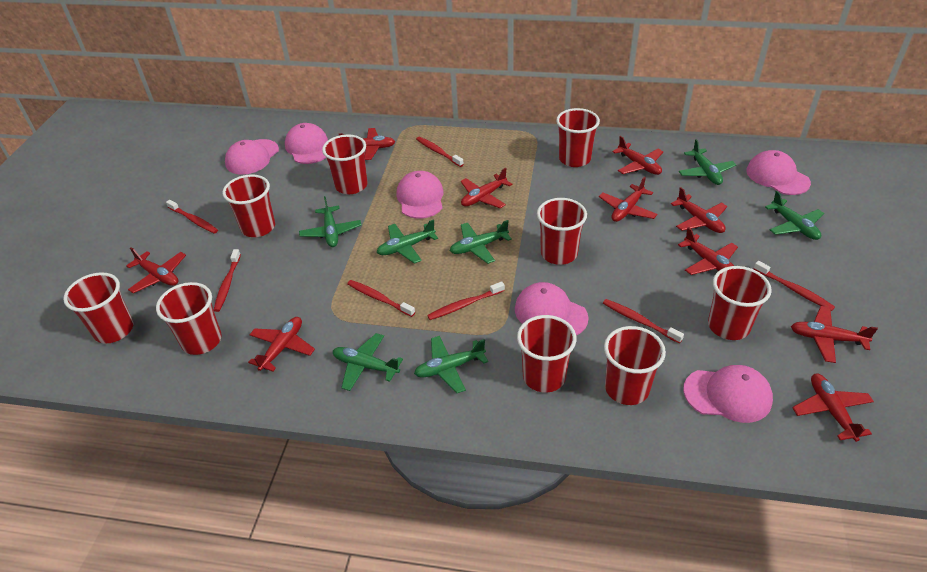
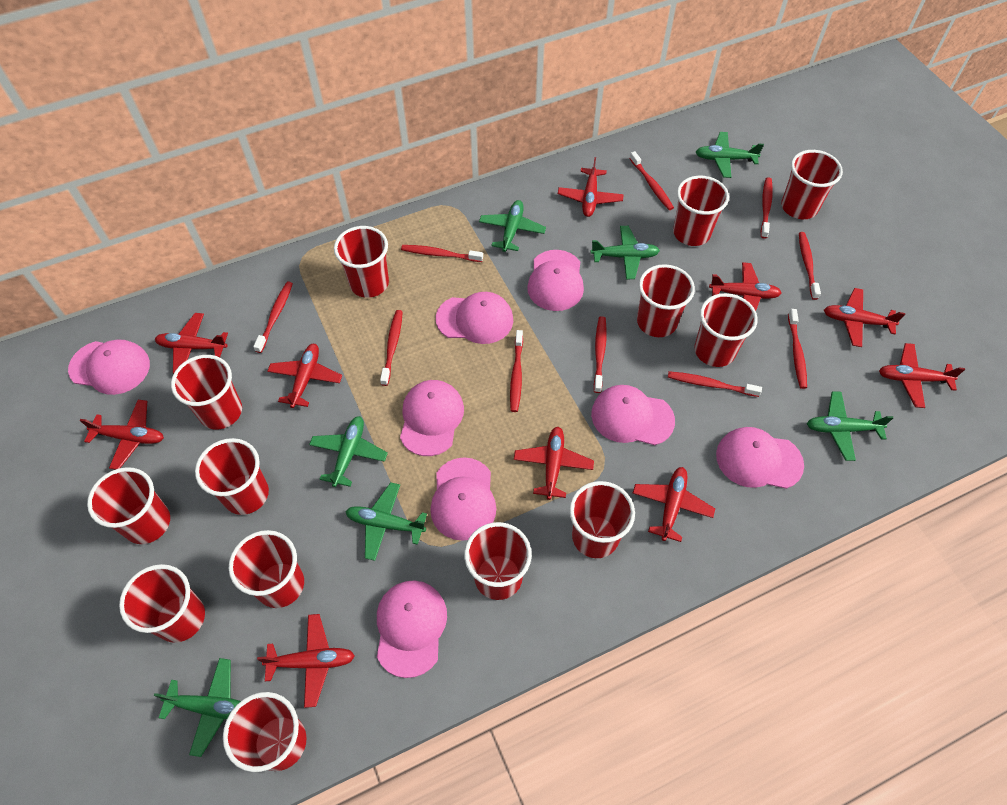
pink cap: 6 -> 8
red cup: 9 -> 13
red toothbrush: 7 -> 10

